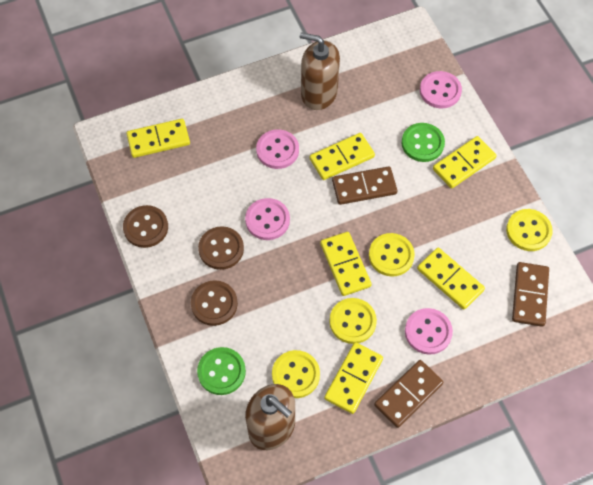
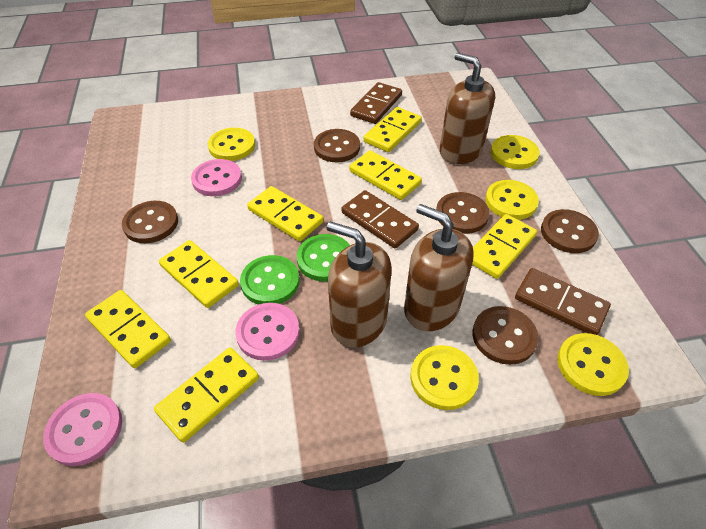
brown button: 3 -> 5
brown soap dispenser: 2 -> 3
pink button: 4 -> 3
yellow button: 4 -> 5
yellow domino: 6 -> 7

